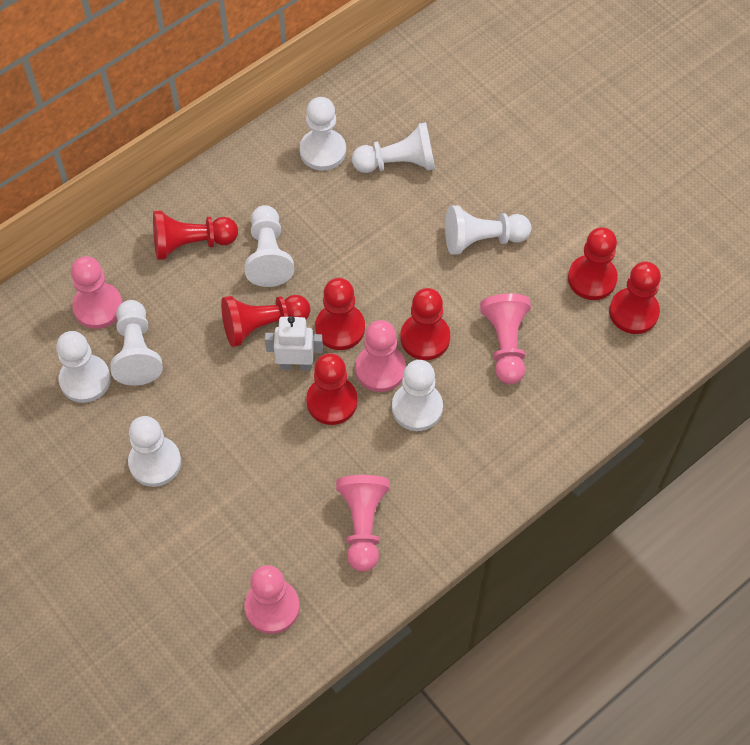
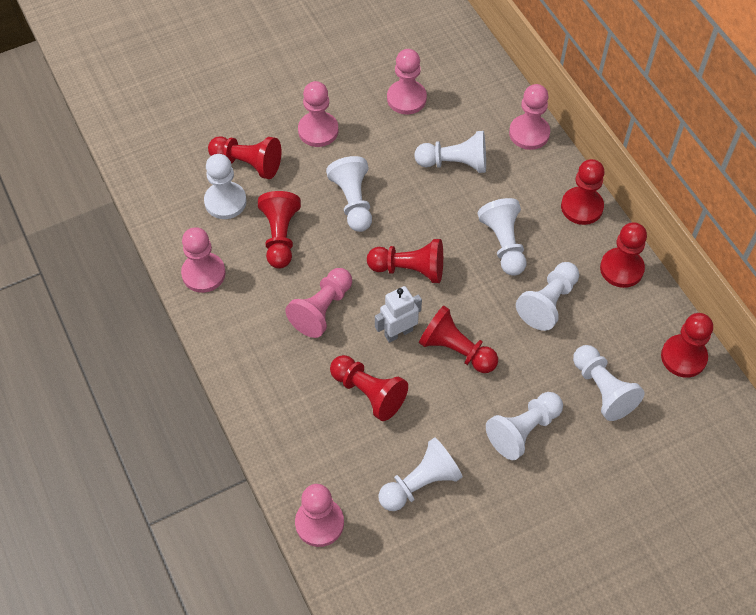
pink pawn: 5 -> 6
red pawn: 7 -> 8

